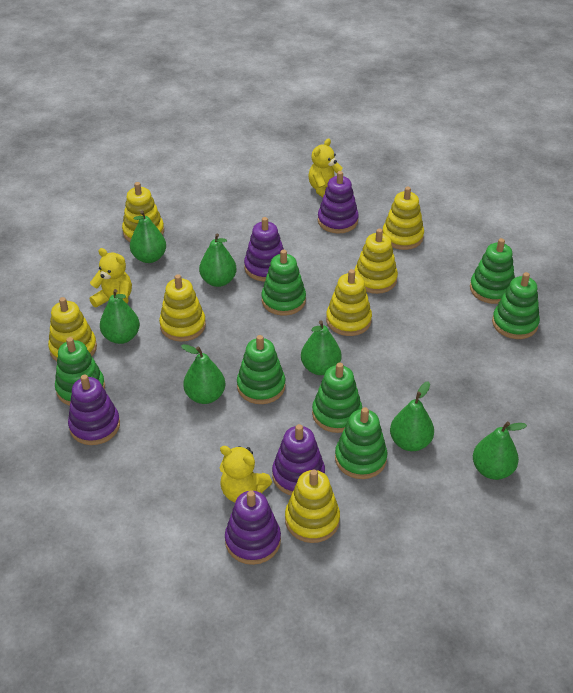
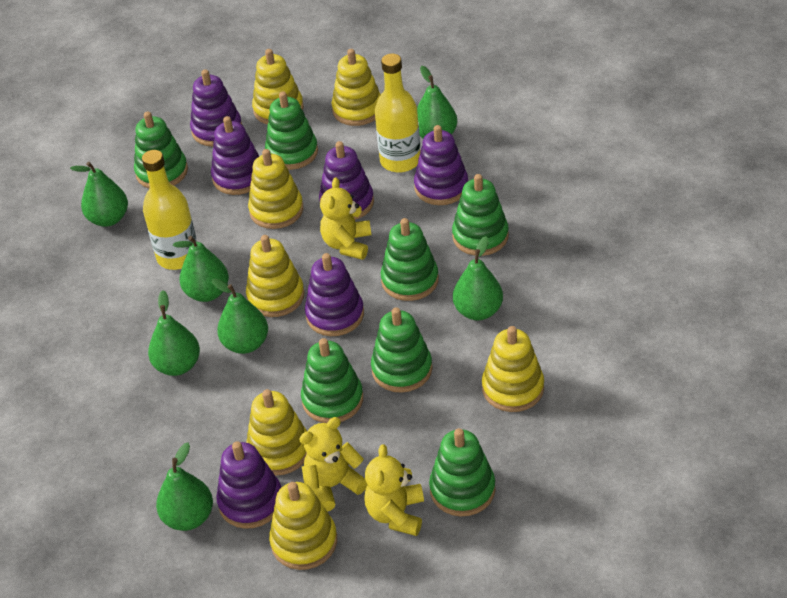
purple stacking toy: 5 -> 6
yellow bottle: 0 -> 2

